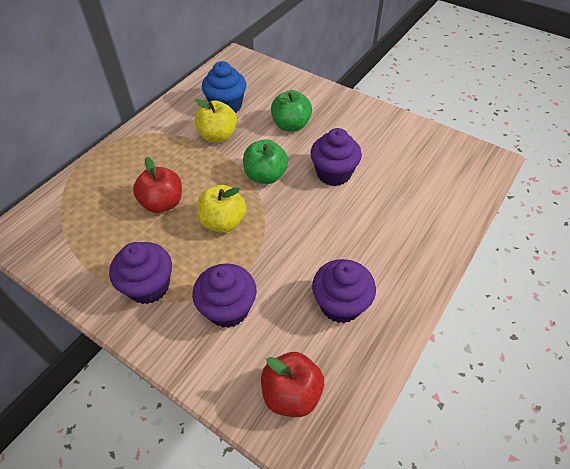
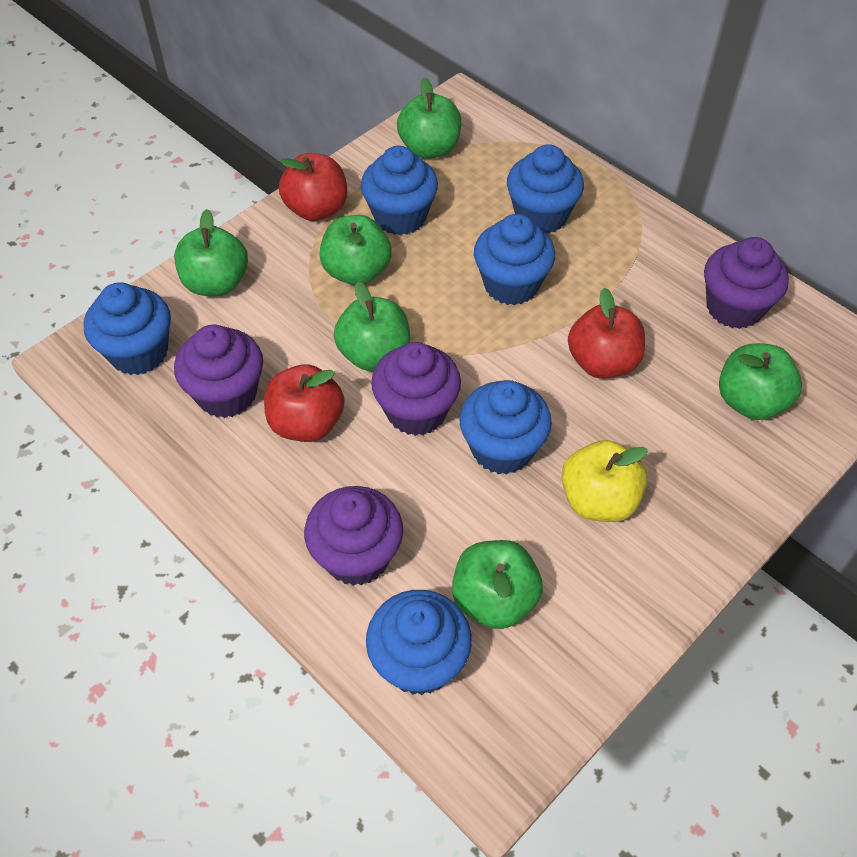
blue cupcake: 1 -> 6
green apple: 2 -> 6
red apple: 2 -> 3
yellow apple: 2 -> 1

